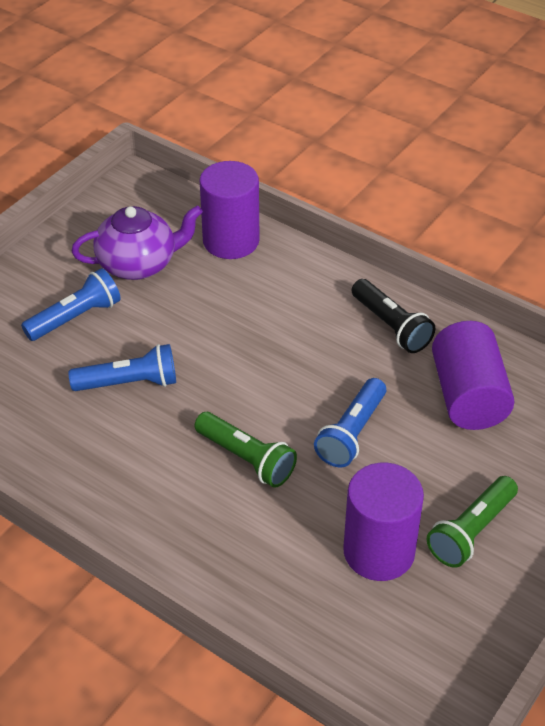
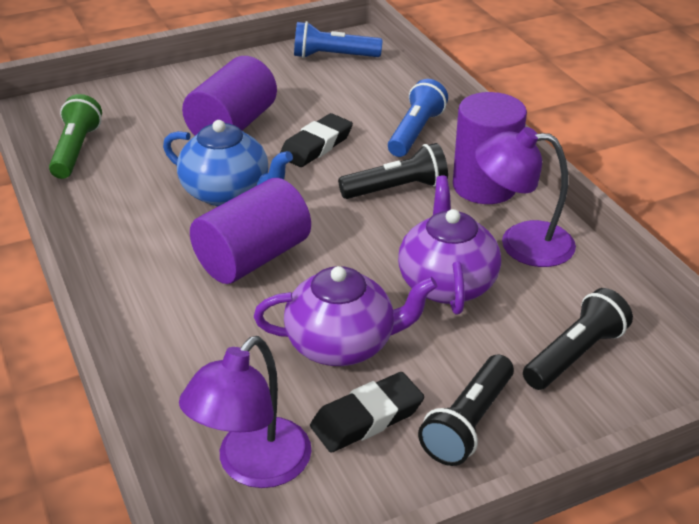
black eraser: 0 -> 2
black flashlight: 1 -> 3
blue flashlight: 3 -> 2
blue teapot: 0 -> 1
green flashlight: 2 -> 1
purple lamp: 0 -> 2
purple teapot: 1 -> 2

